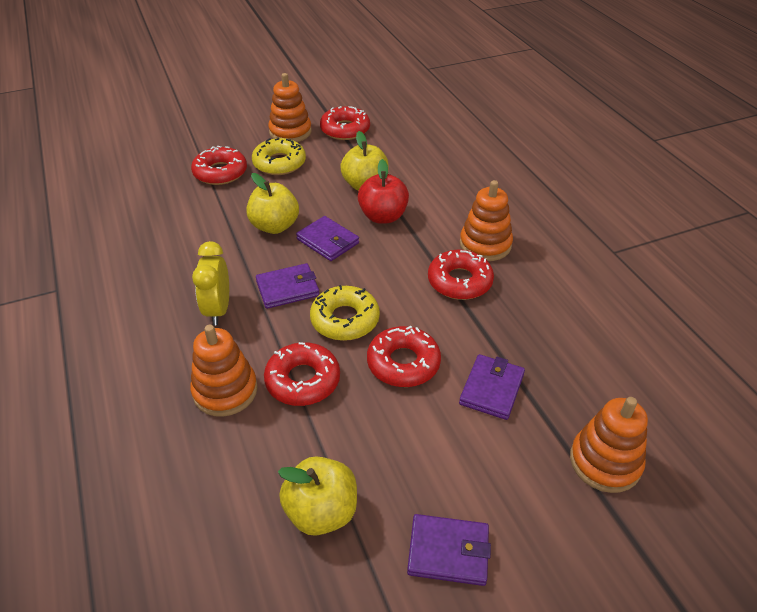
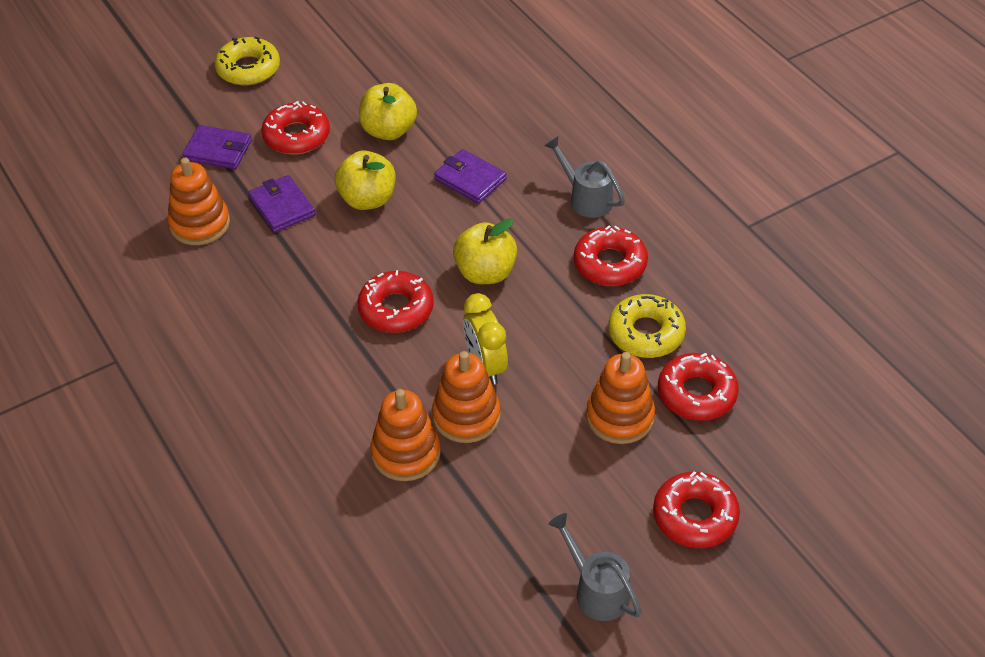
grey watering can: 0 -> 2
purple wallet: 4 -> 3
red apple: 1 -> 0

